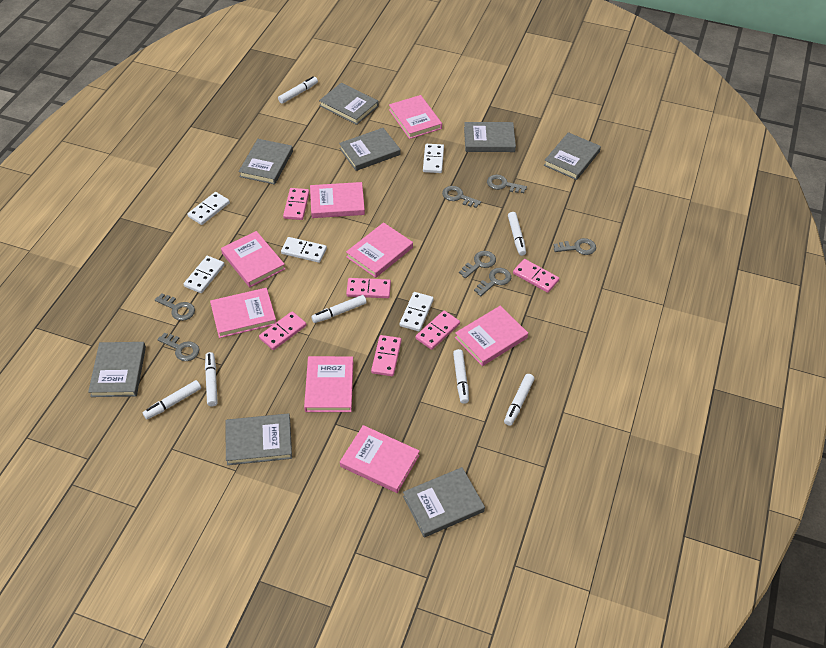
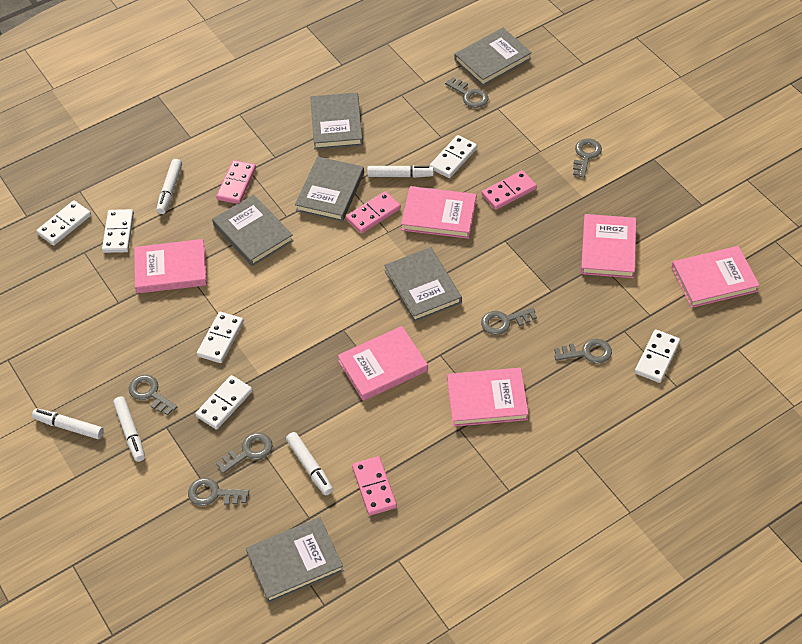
grey book: 8 -> 6
pink book: 8 -> 6
pink domino: 6 -> 4
white domino: 5 -> 6
white marker: 7 -> 5

